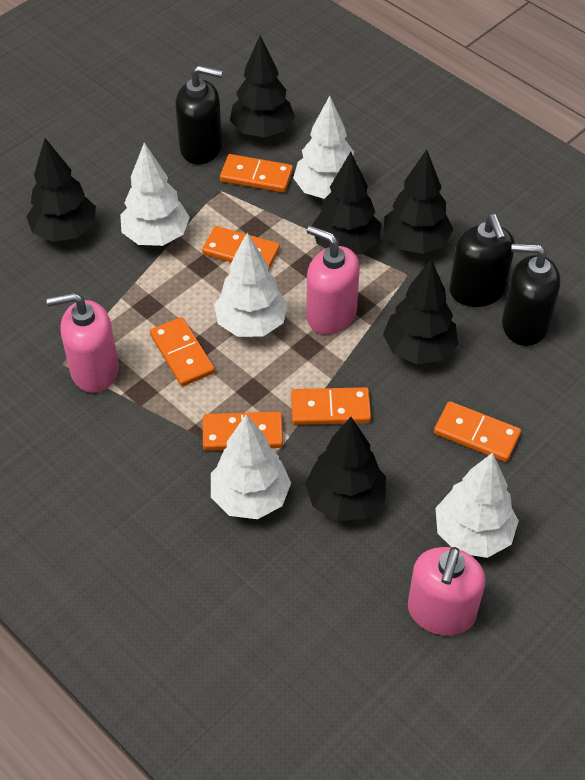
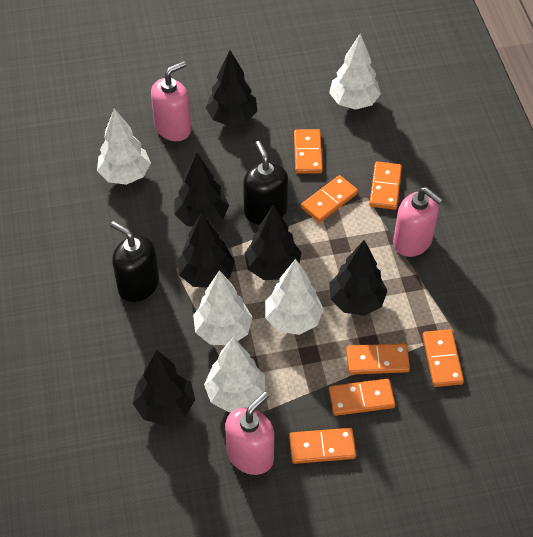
black soap dispenser: 3 -> 2
orange domino: 6 -> 7

